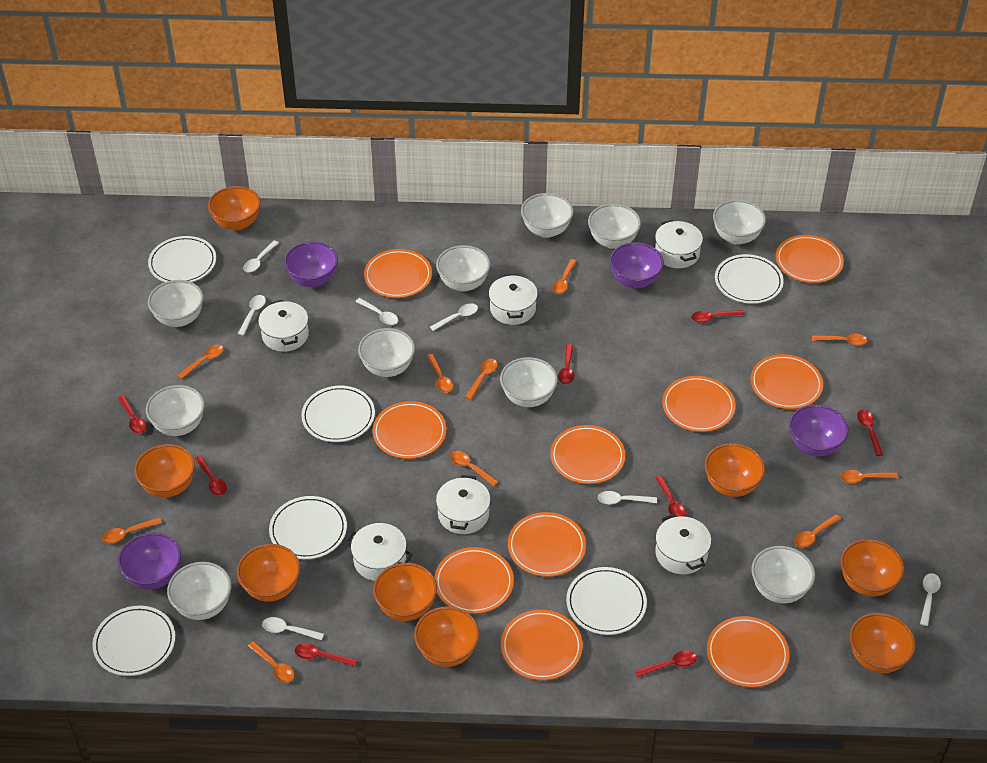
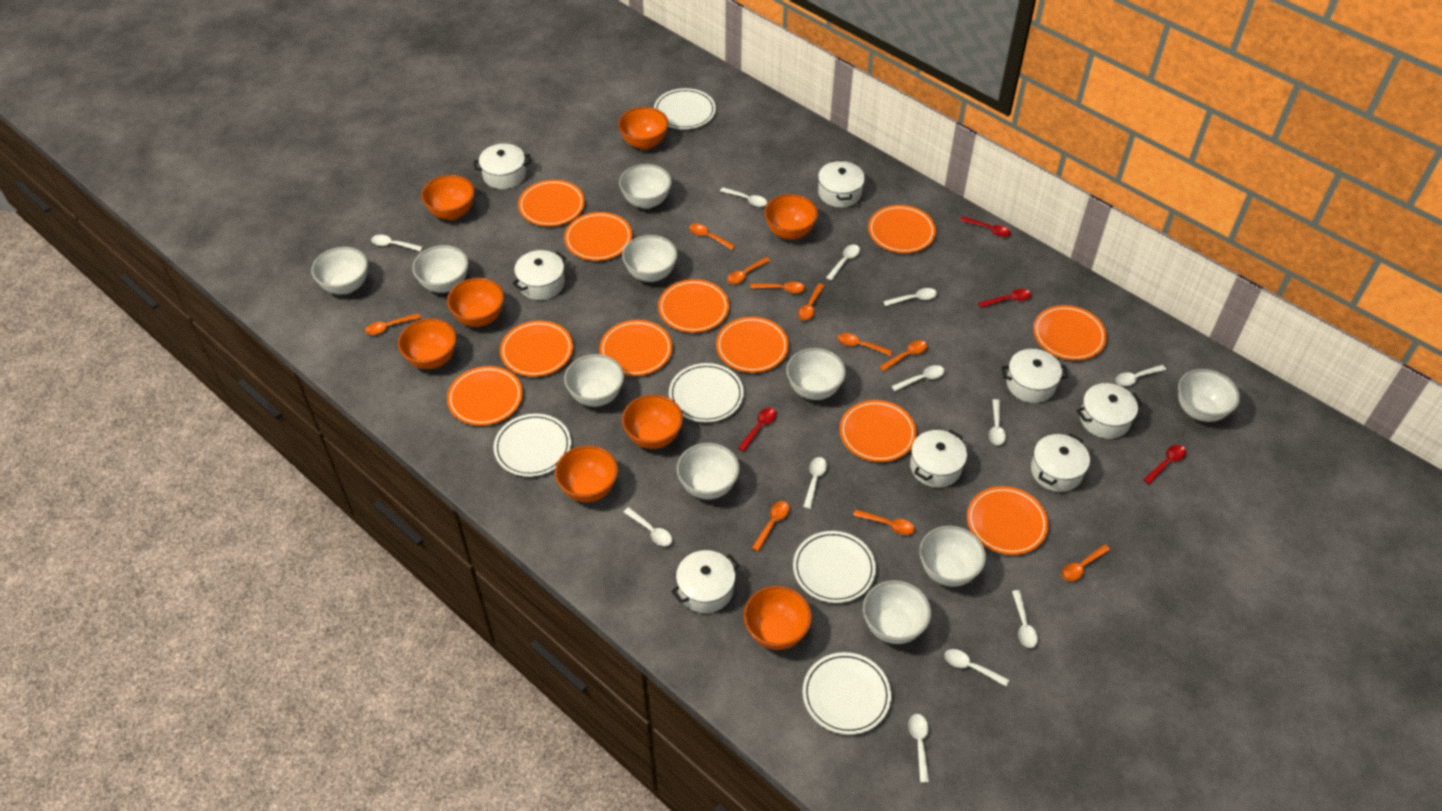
orange plate: 10 -> 11
purple bowl: 4 -> 0
red spoon: 8 -> 4
white plate: 6 -> 5
white pot: 6 -> 8
white spoon: 7 -> 12

